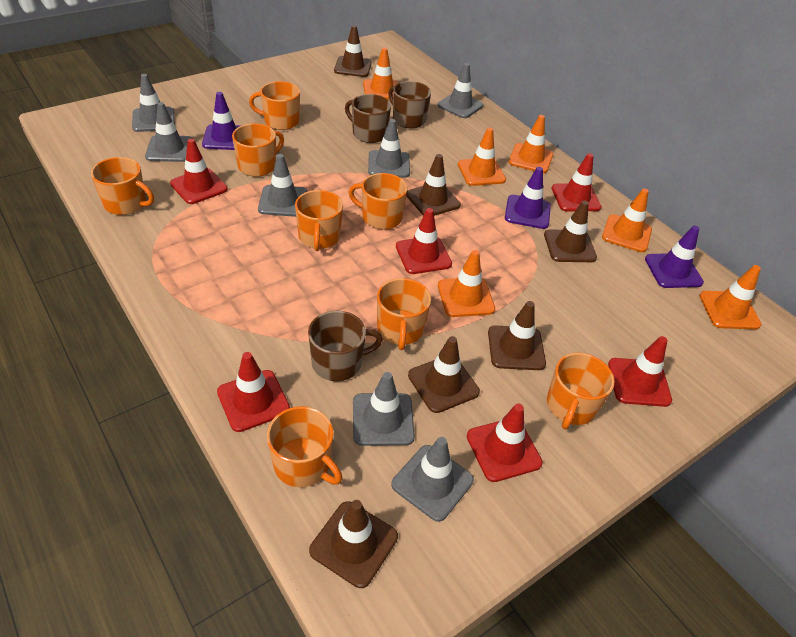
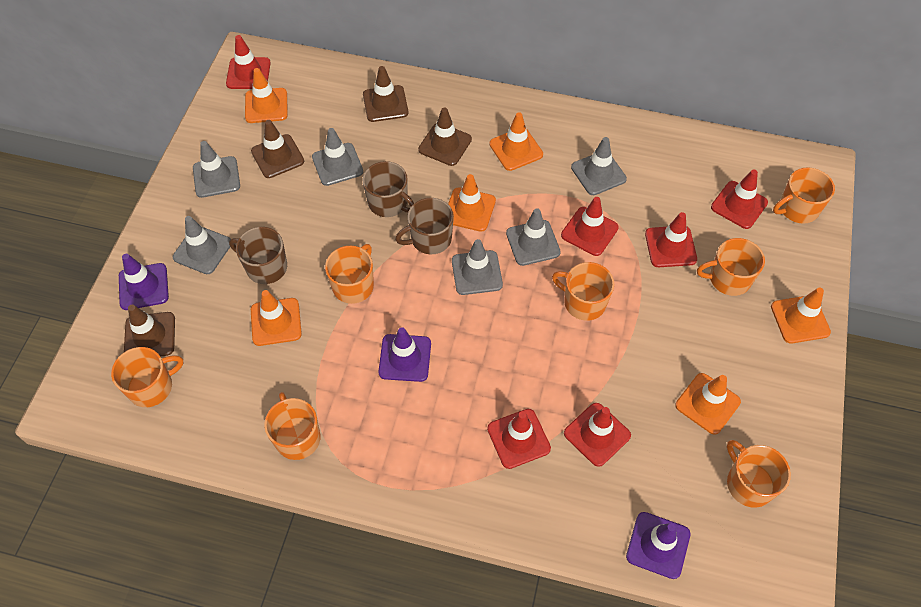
brown traffic cone: 6 -> 4
grey traffic cone: 7 -> 6
orange mug: 8 -> 7

